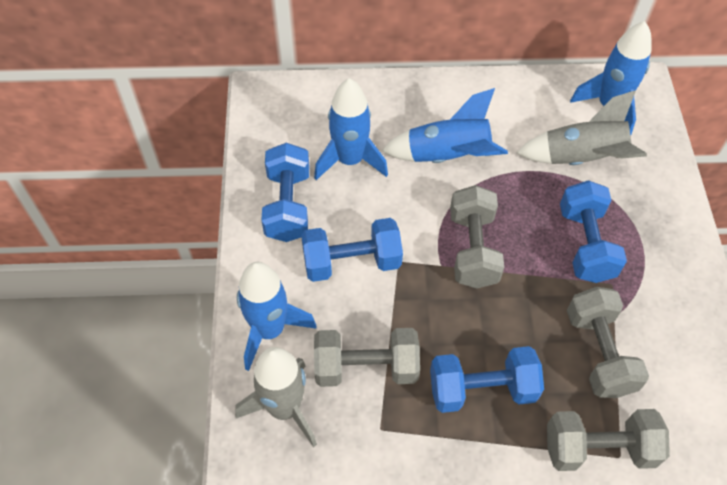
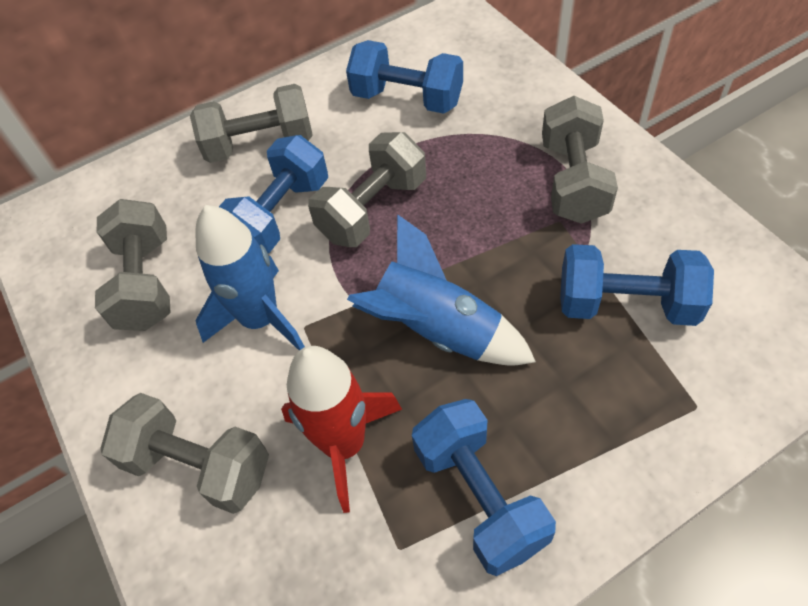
blue rocket: 4 -> 2
grey dumbbell: 4 -> 5
grey rocket: 2 -> 0
red rocket: 0 -> 1

